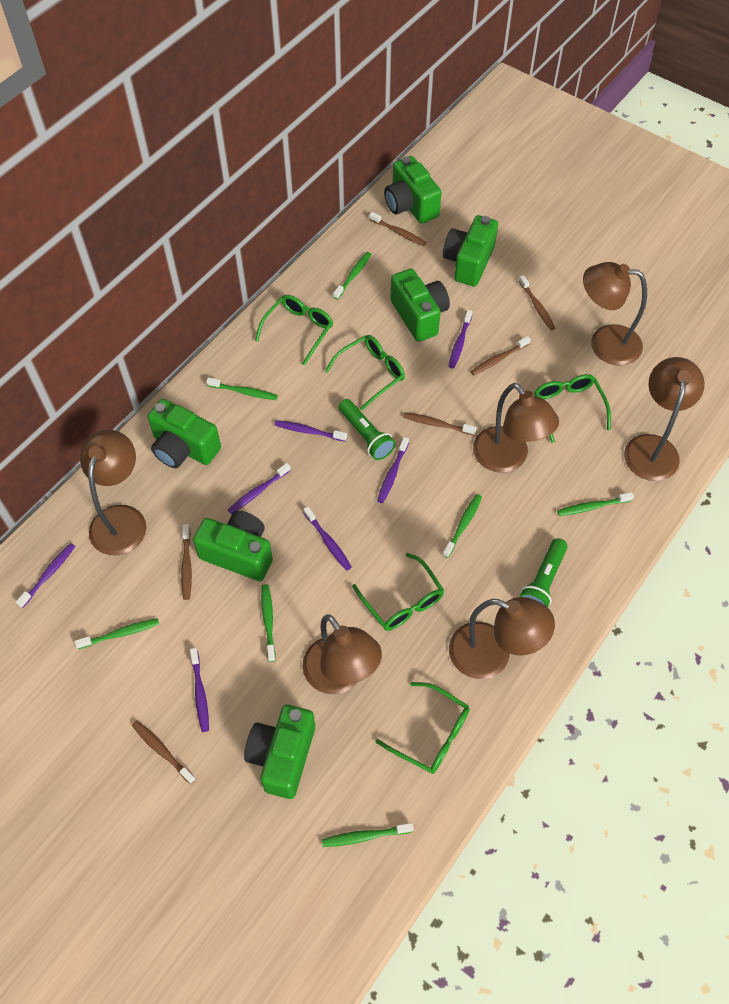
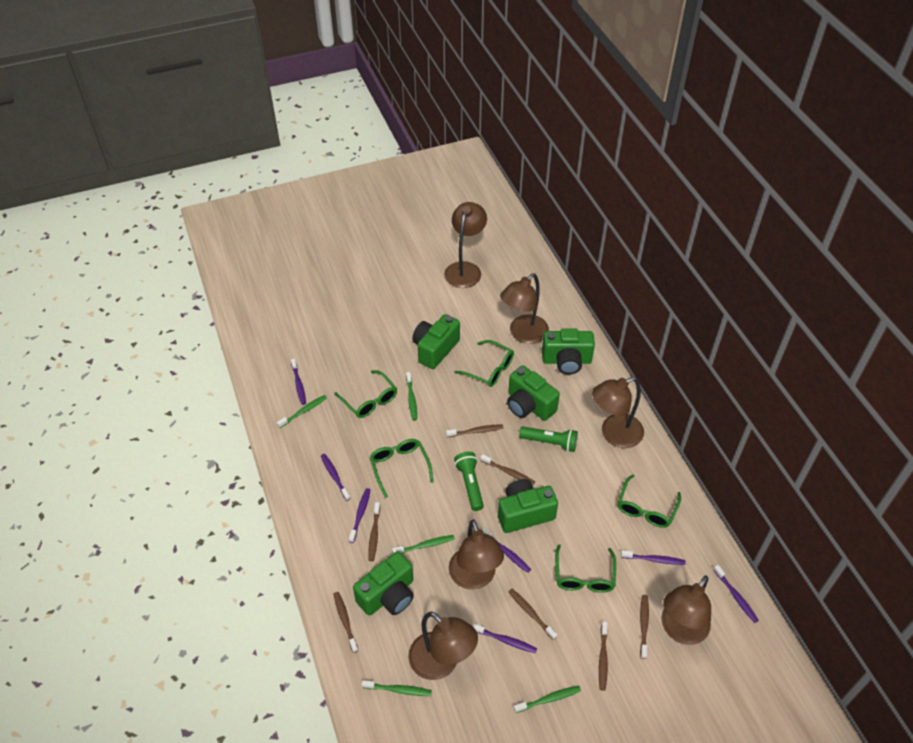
brown toothbrush: 6 -> 7
green camera: 6 -> 5
green toothbrush: 7 -> 5

